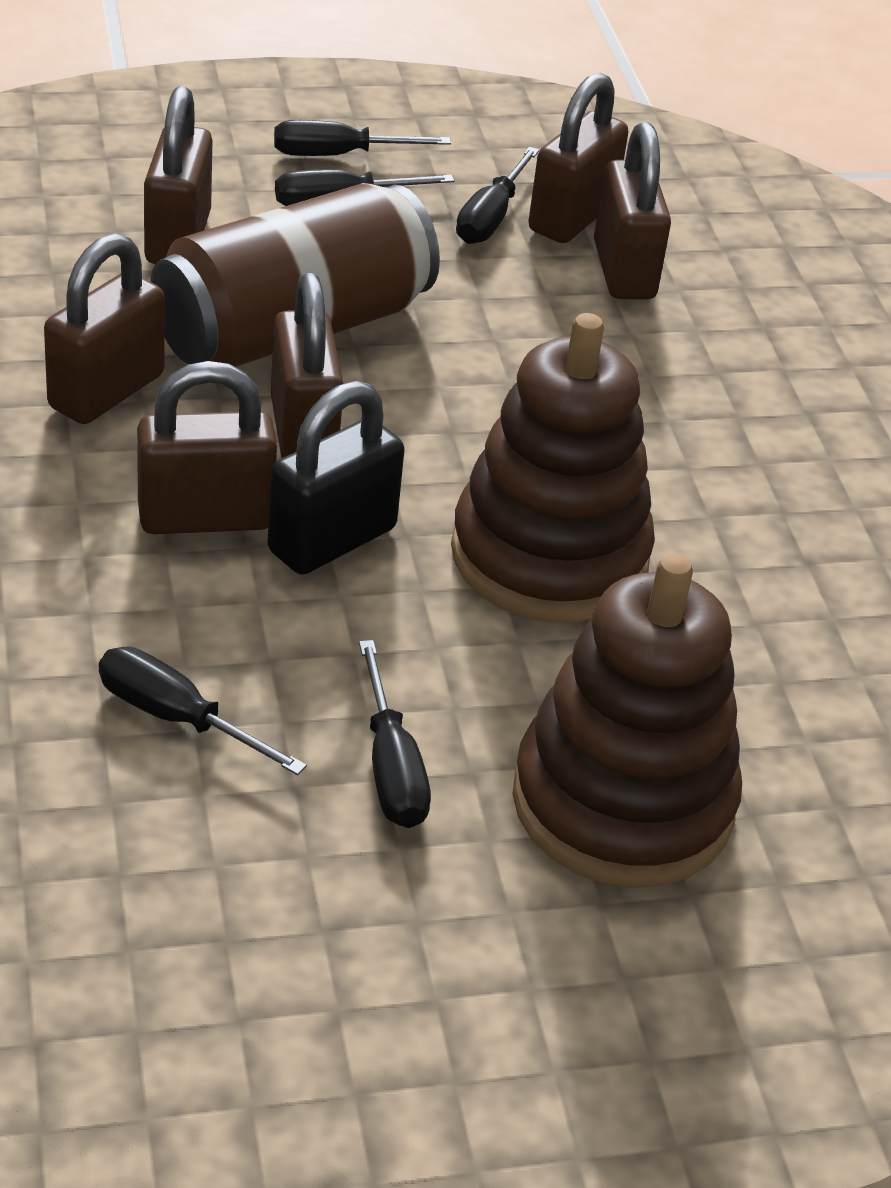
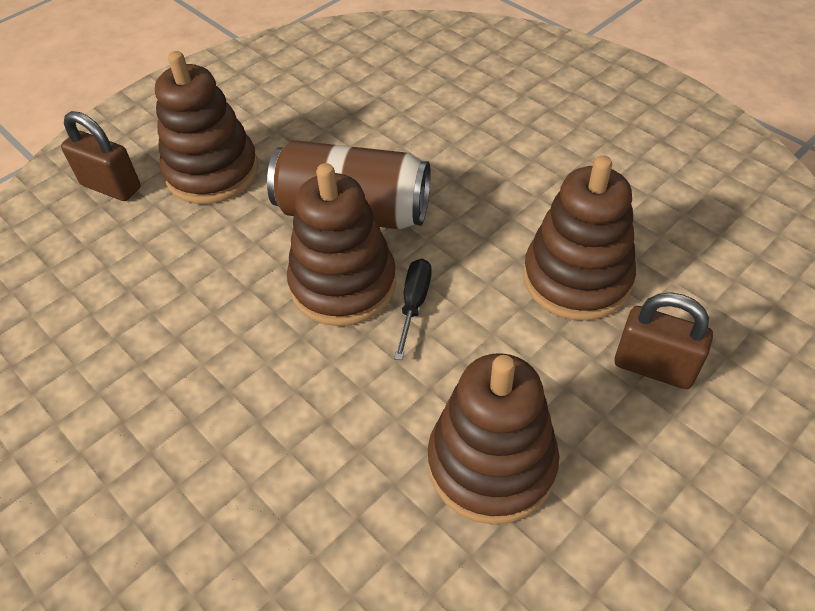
black padlock: 1 -> 0
black screwdriver: 5 -> 1
brown padlock: 6 -> 2
brown stacking toy: 2 -> 4

